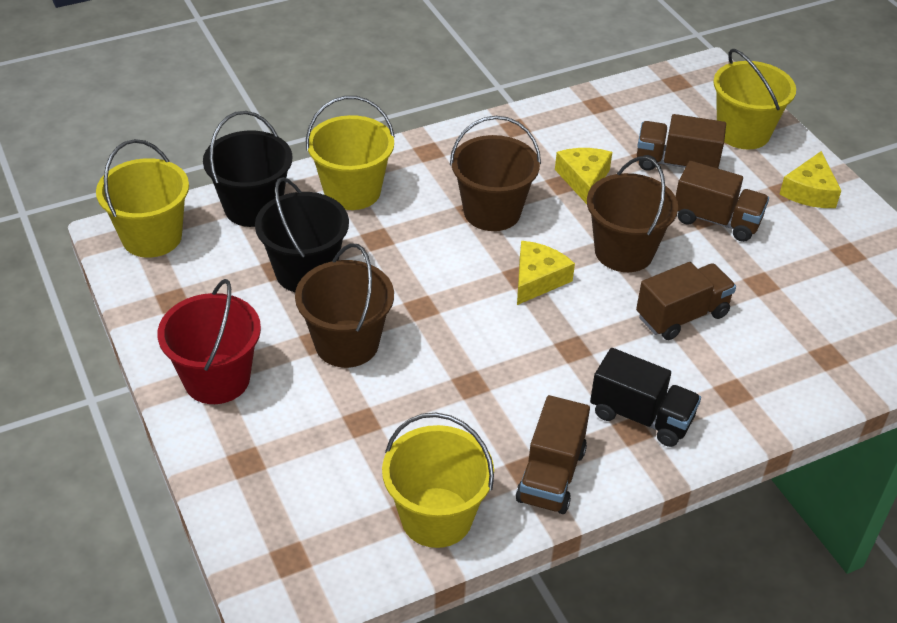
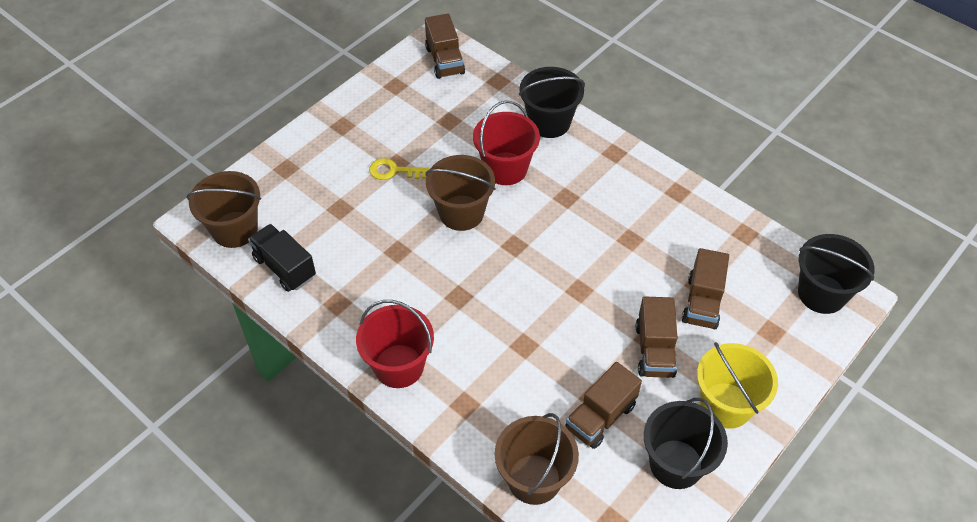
black bucket: 2 -> 3
red bucket: 1 -> 2
yellow bucket: 4 -> 1
yellow cheese: 3 -> 0
yellow key: 0 -> 1

